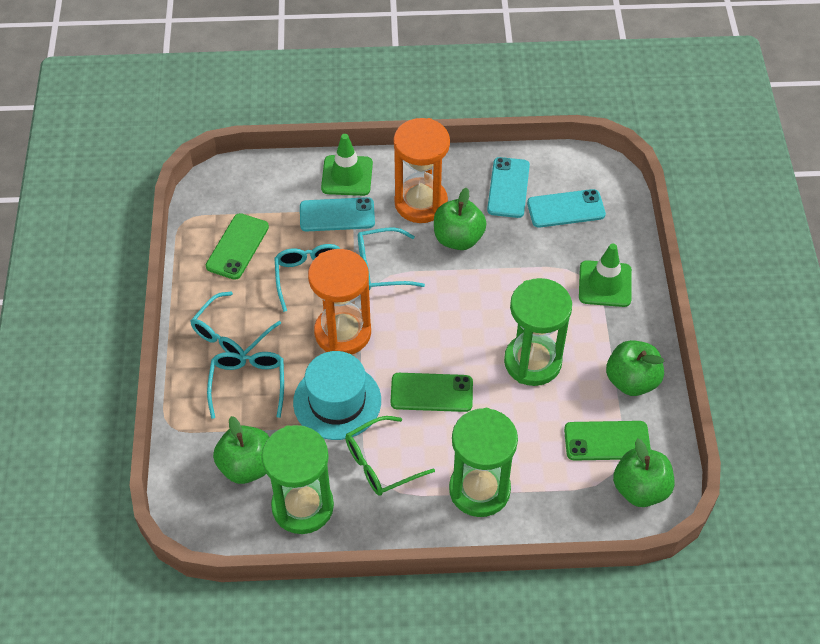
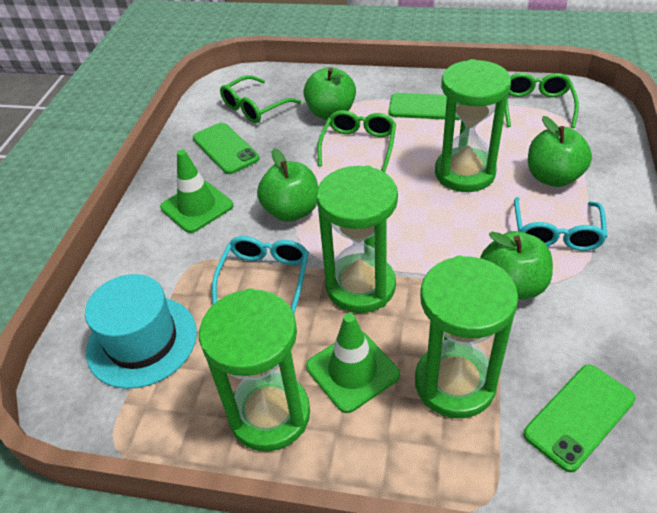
green glasses: 1 -> 3
green hourglass: 3 -> 4
orange hourglass: 2 -> 0
turquoise glasses: 4 -> 2
turquoise phone: 3 -> 0

